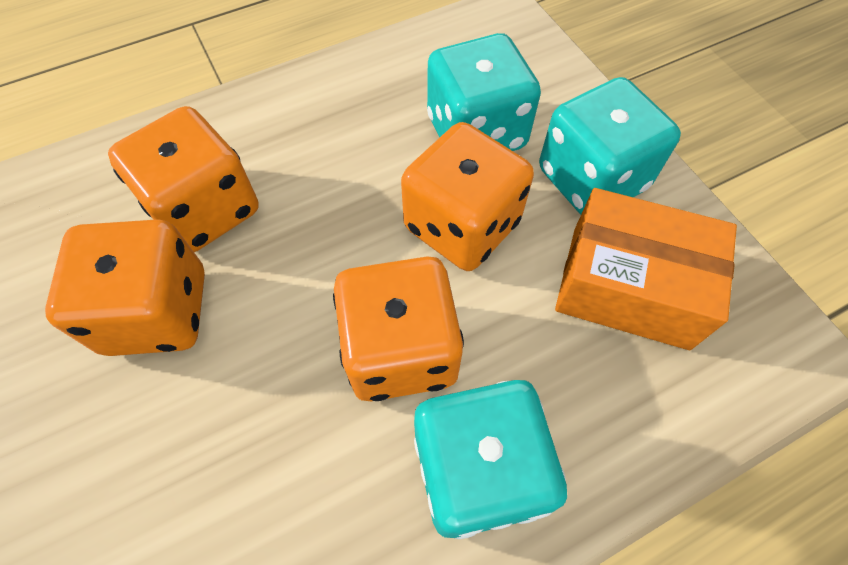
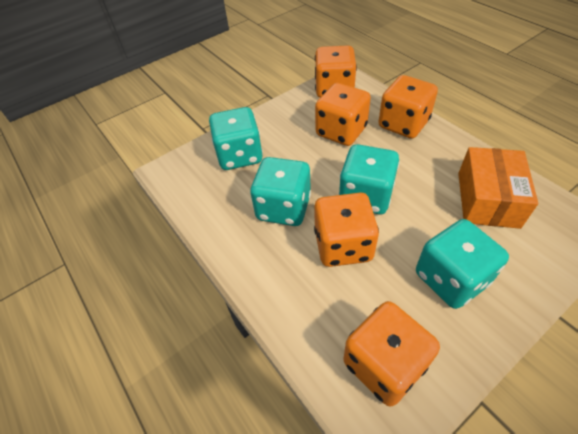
orange dice: 4 -> 5
turquoise dice: 3 -> 4

